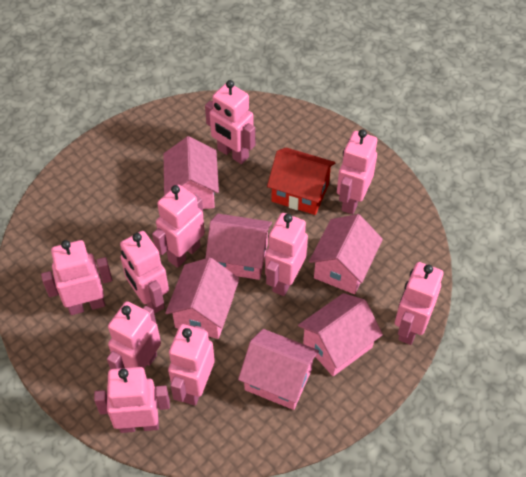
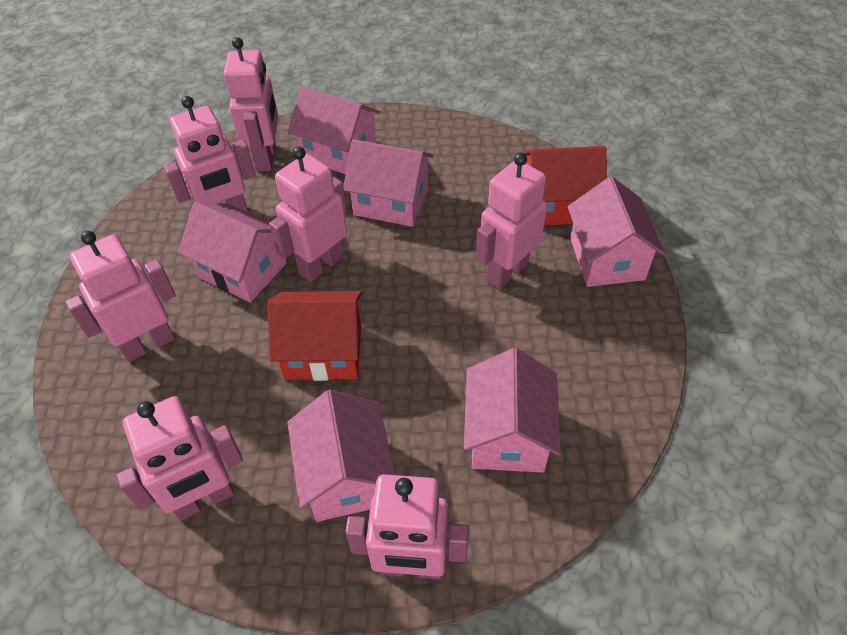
pink robot: 10 -> 7
red house: 1 -> 2

